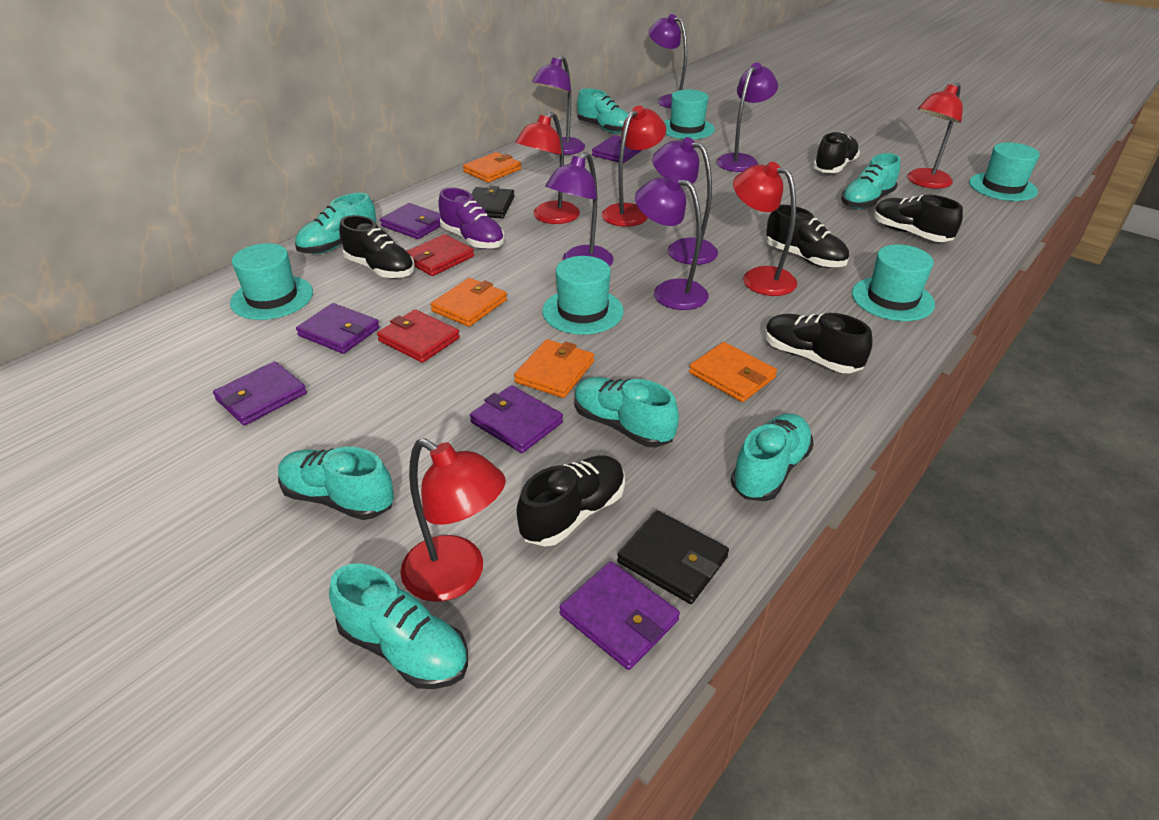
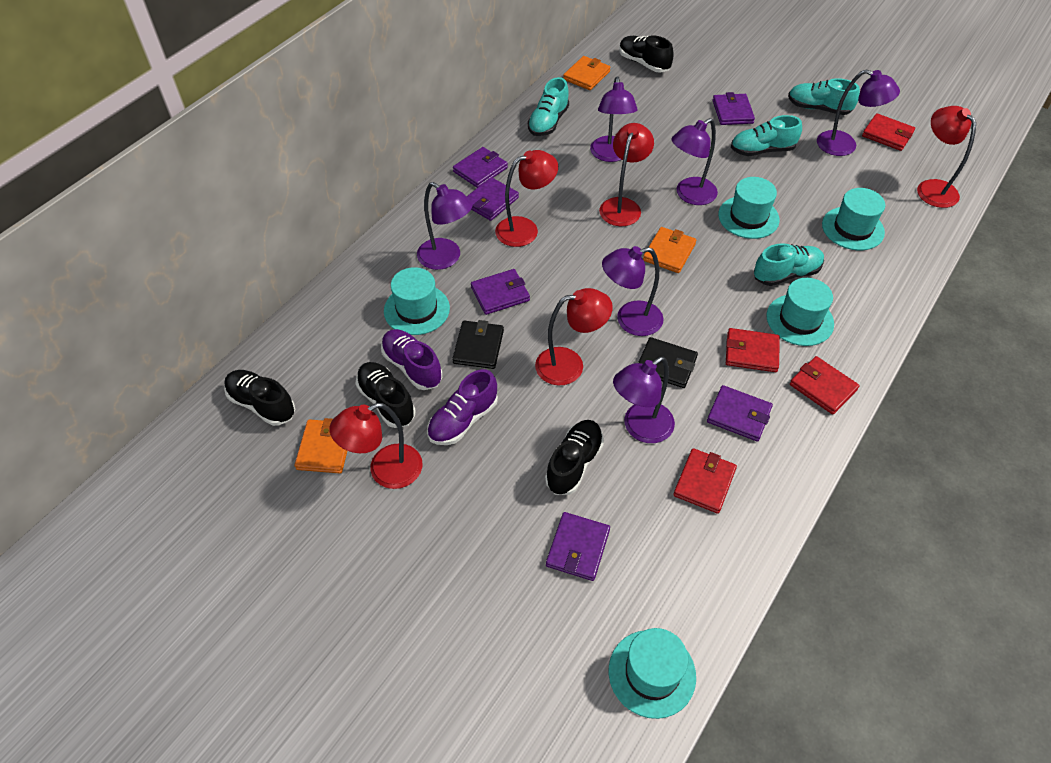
black shoe: 6 -> 4
orange wallet: 4 -> 3
purple shoe: 1 -> 2
red wallet: 2 -> 4
turquoise shoe: 7 -> 4

